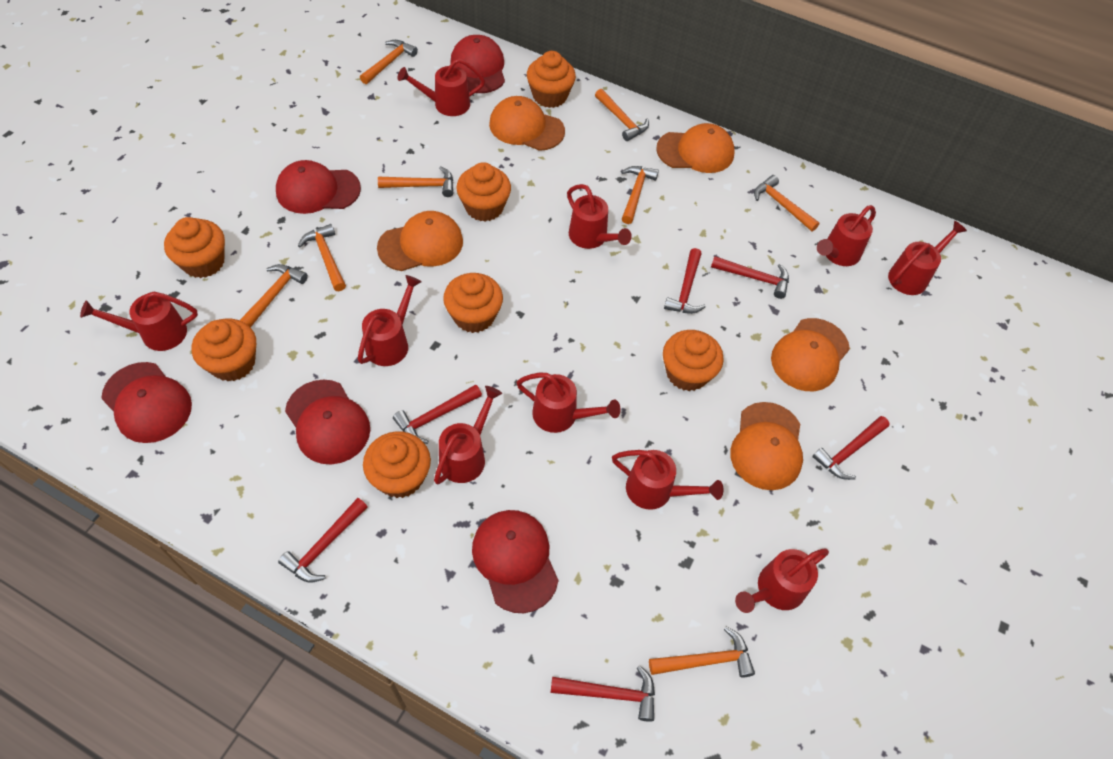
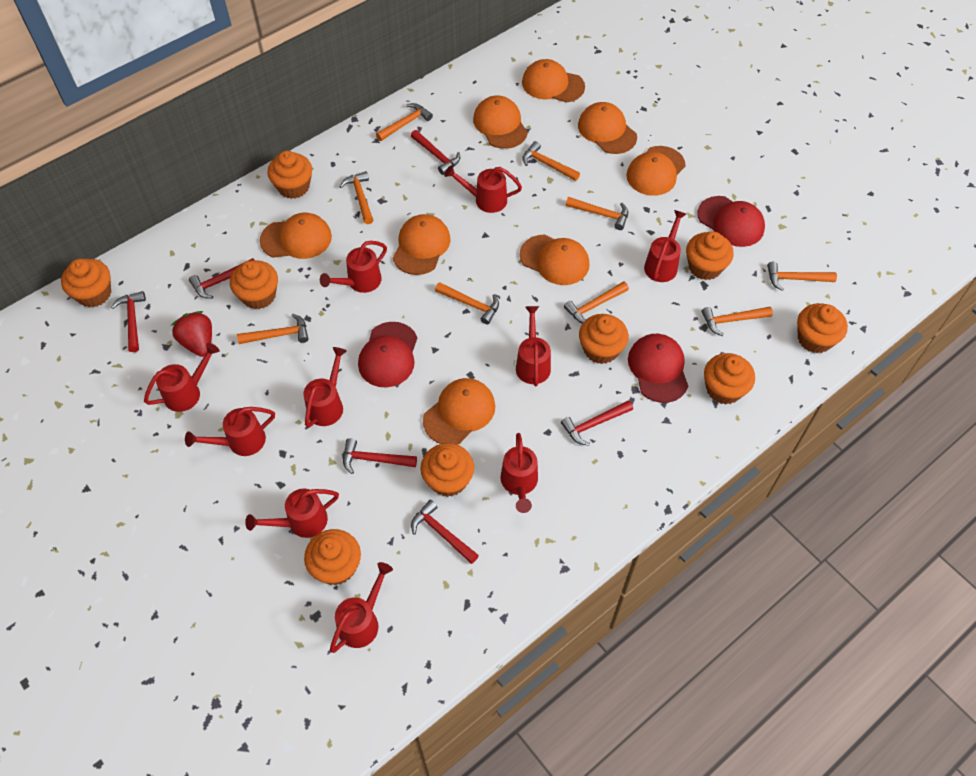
orange cap: 5 -> 8
orange cupcake: 7 -> 9
orange hammer: 8 -> 9
red cap: 5 -> 3
red strawberry: 0 -> 1

